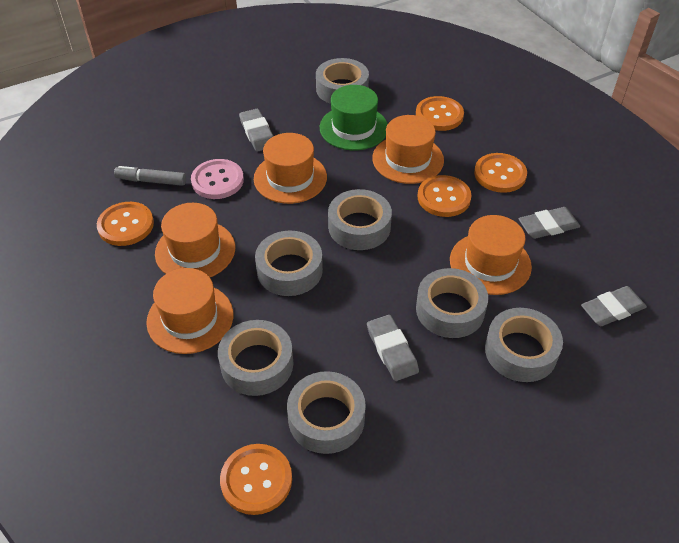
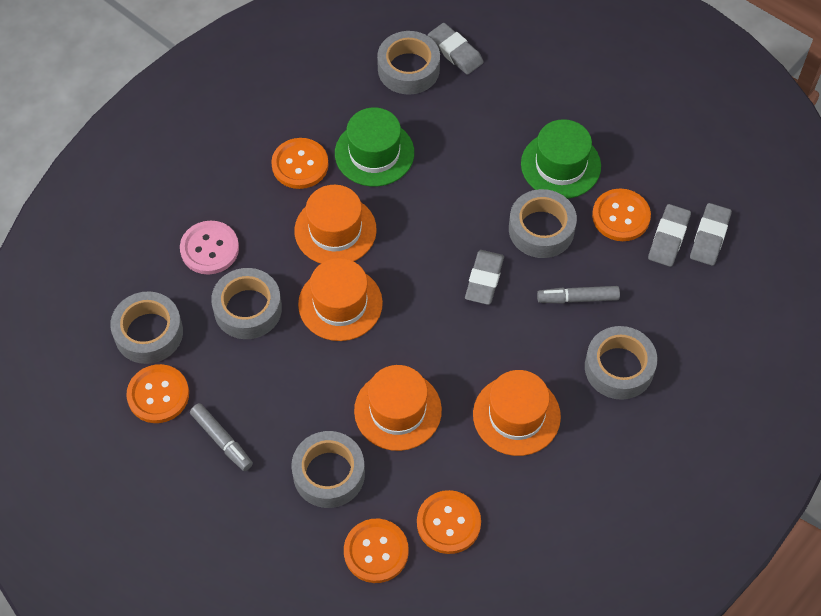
green hat: 1 -> 2
grey marker: 1 -> 2
grey tape: 7 -> 6
orange hat: 5 -> 4

